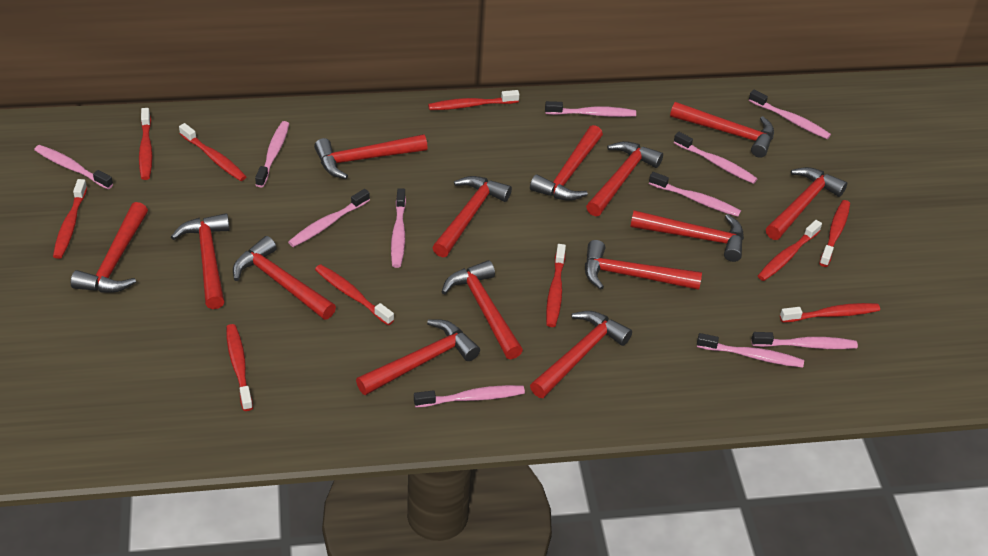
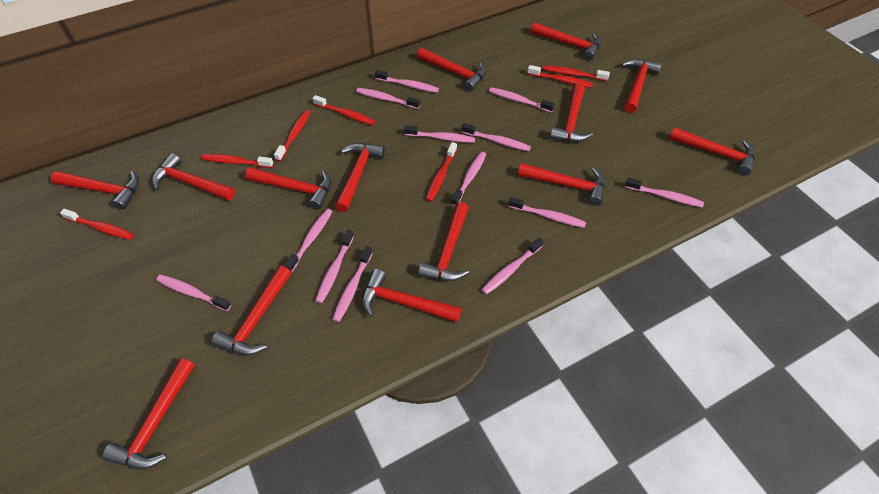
pink toothbrush: 11 -> 13
red toothbrush: 10 -> 7

